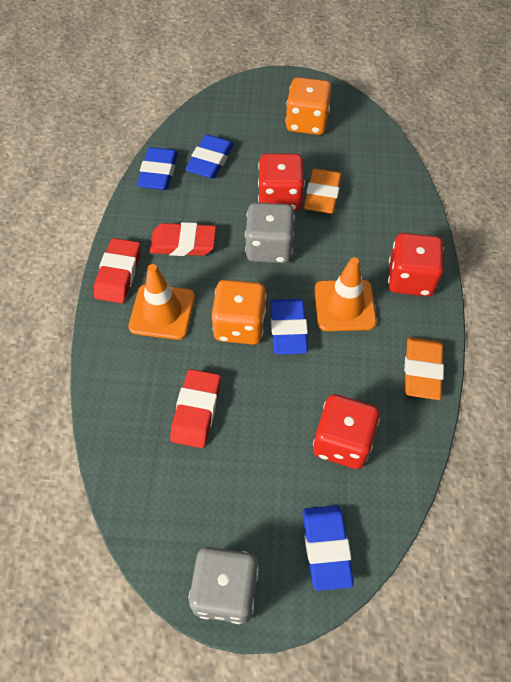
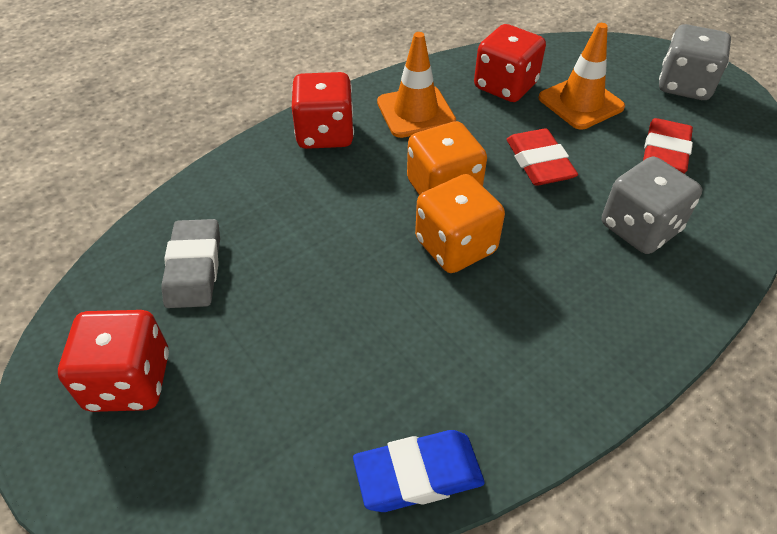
blue eraser: 4 -> 1
grey eraser: 0 -> 1
orange eraser: 2 -> 0
red eraser: 3 -> 2

